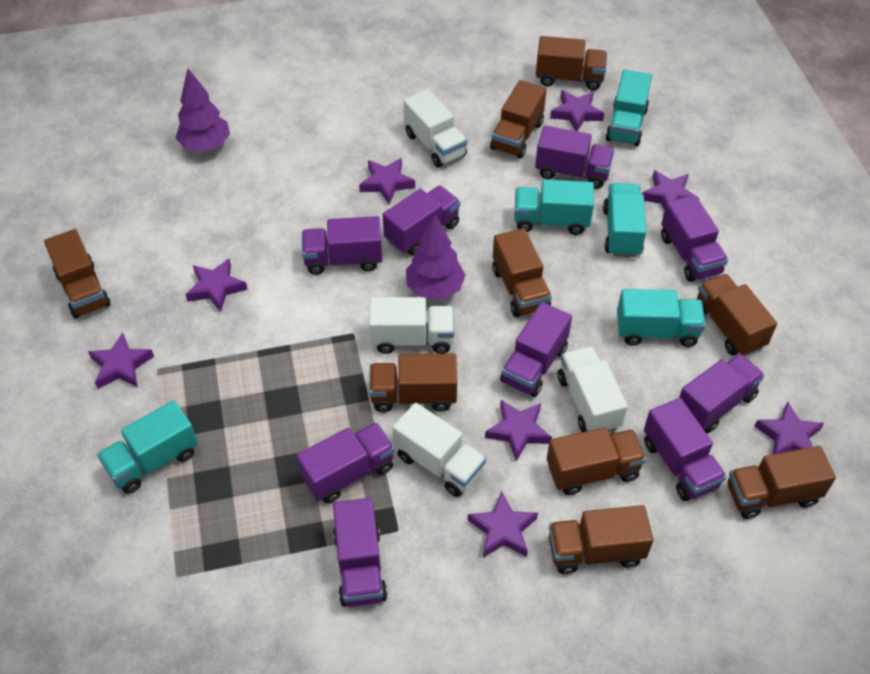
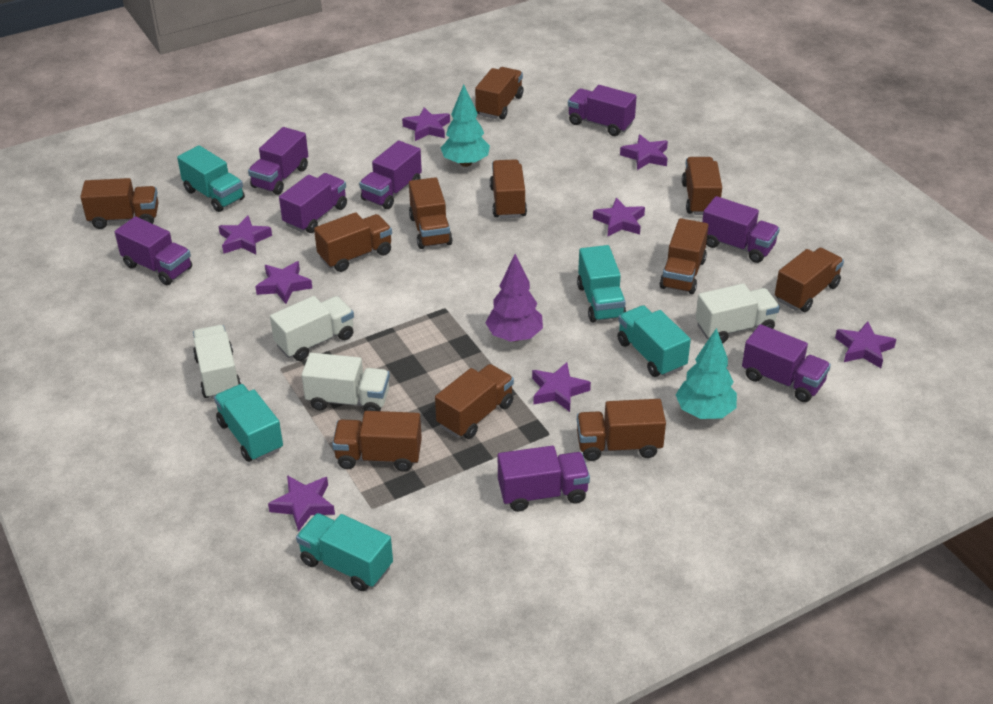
brown truck: 9 -> 11
purple tree: 2 -> 1
purple truck: 9 -> 8
turquoise tree: 0 -> 2

